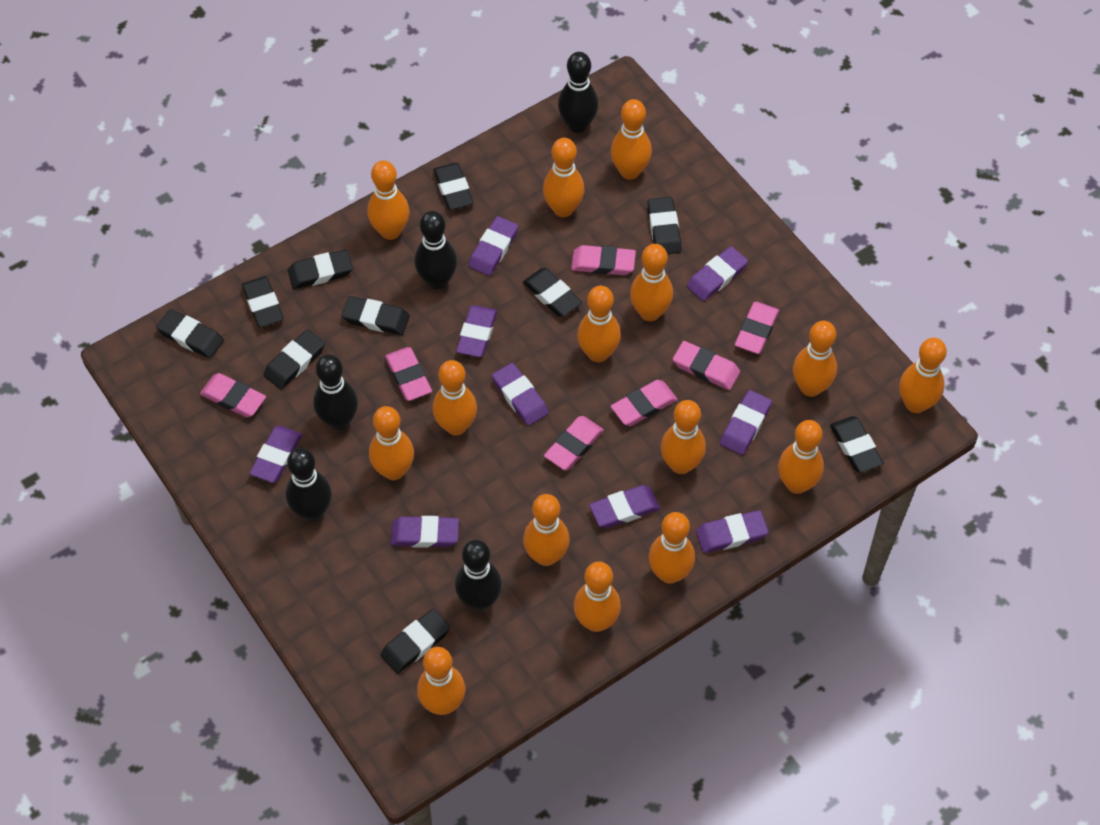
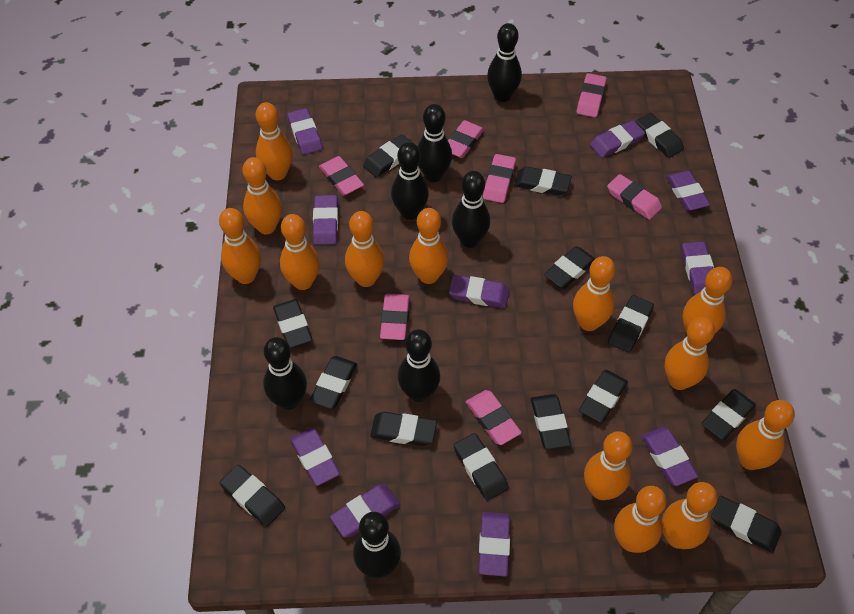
black bowling pin: 5 -> 7
black eraser: 10 -> 14
orange bowling pin: 15 -> 13
purple eraser: 9 -> 10

